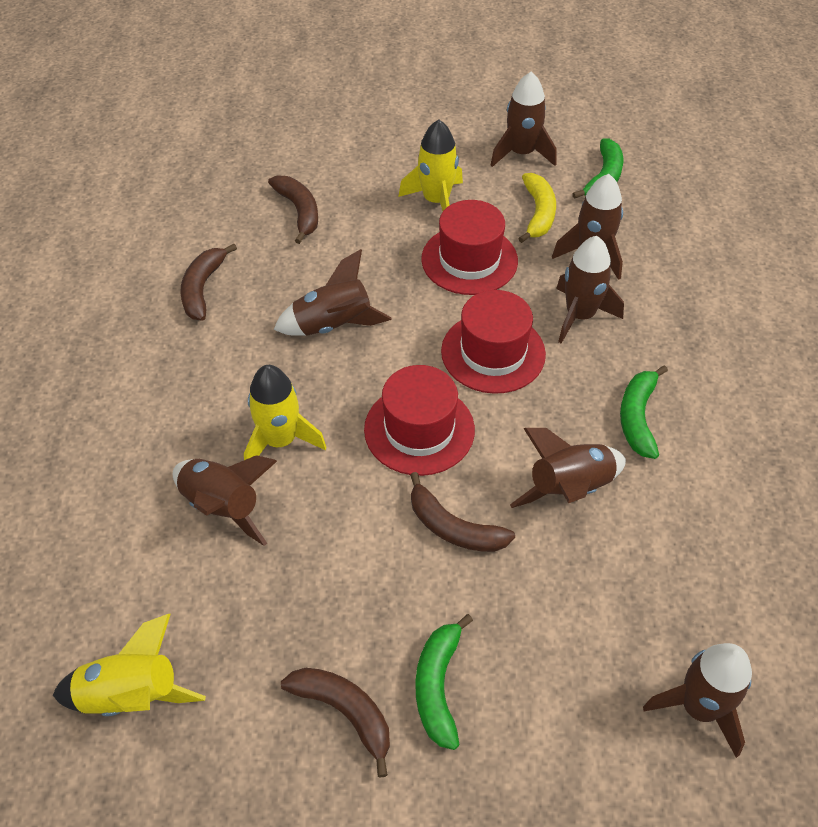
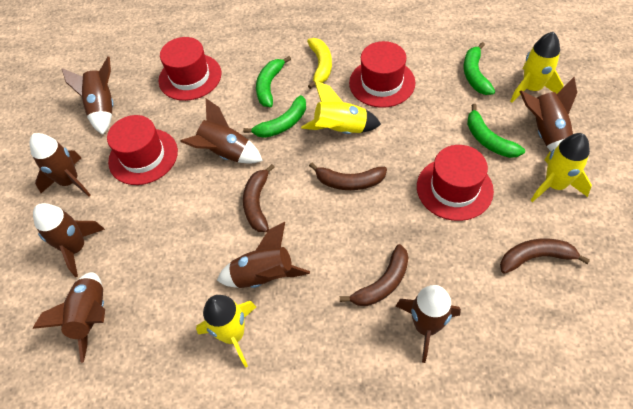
brown rocket: 7 -> 8
green banana: 3 -> 4
red hat: 3 -> 4
yellow rocket: 3 -> 4

